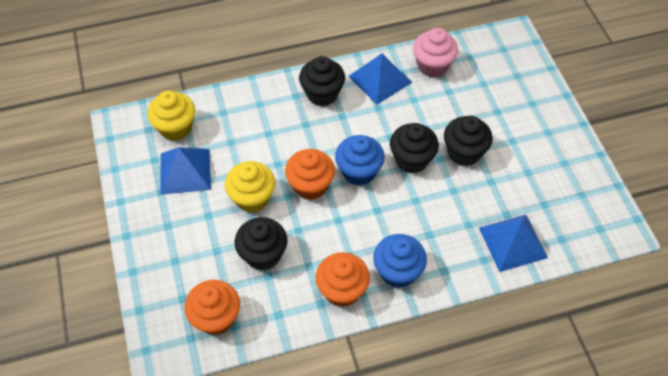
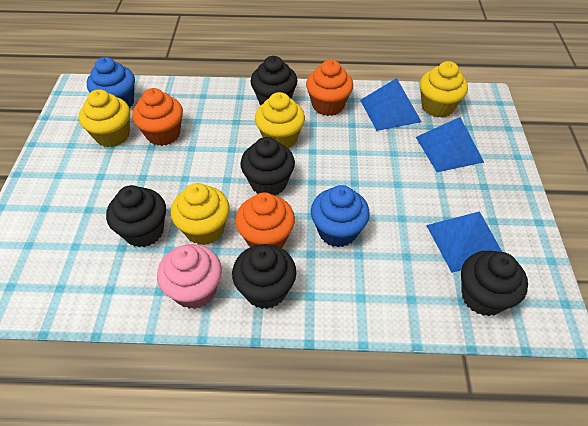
black cupcake: 4 -> 5
yellow cupcake: 2 -> 4

